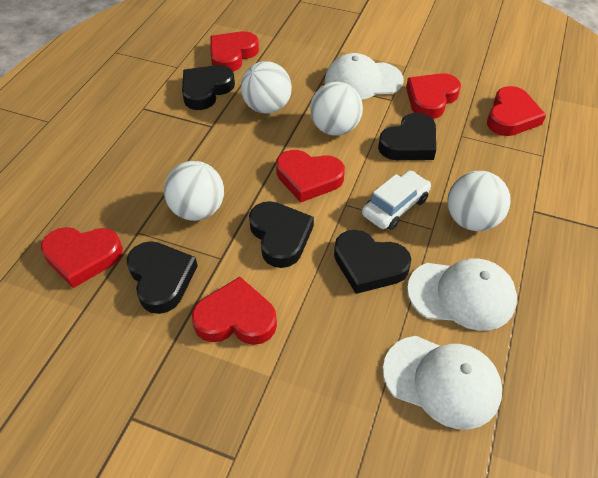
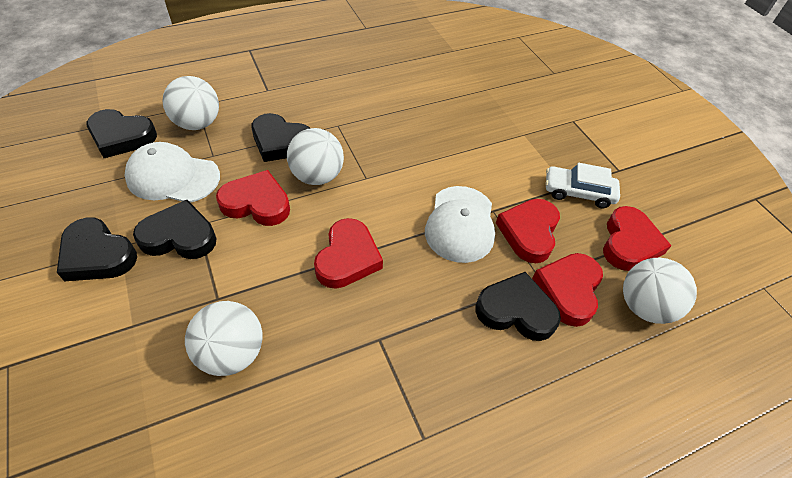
red heart: 6 -> 5
white cap: 3 -> 2

